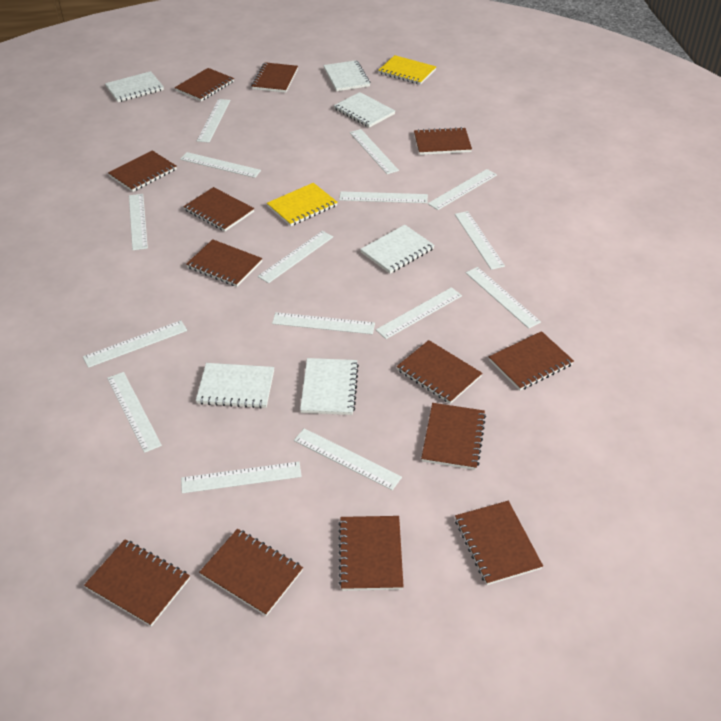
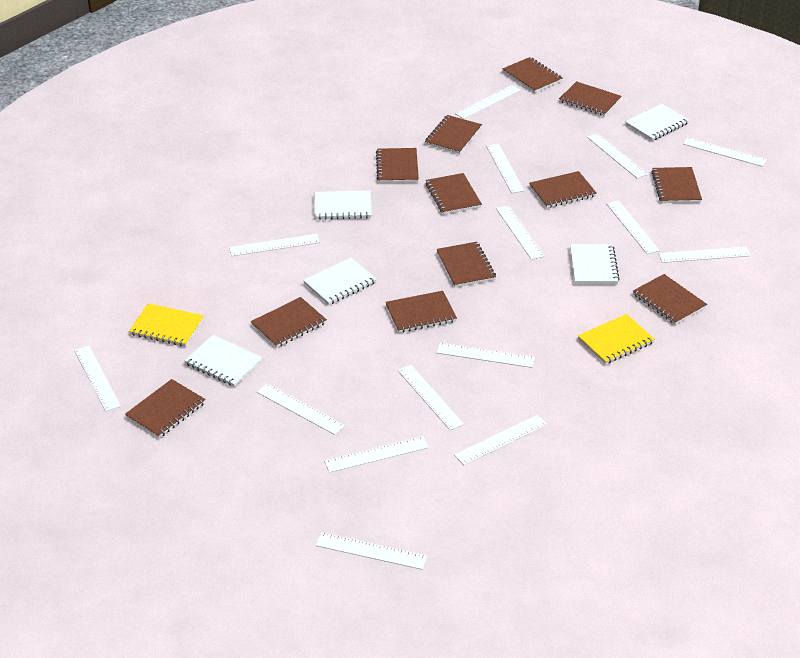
brown notebook: 13 -> 12
white notebook: 6 -> 5

